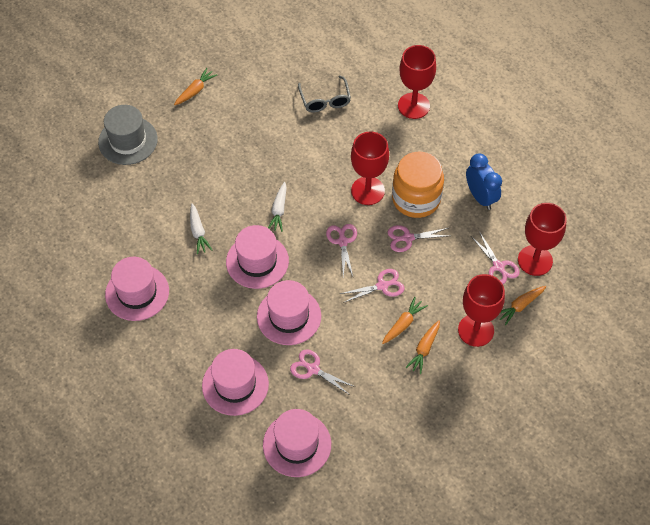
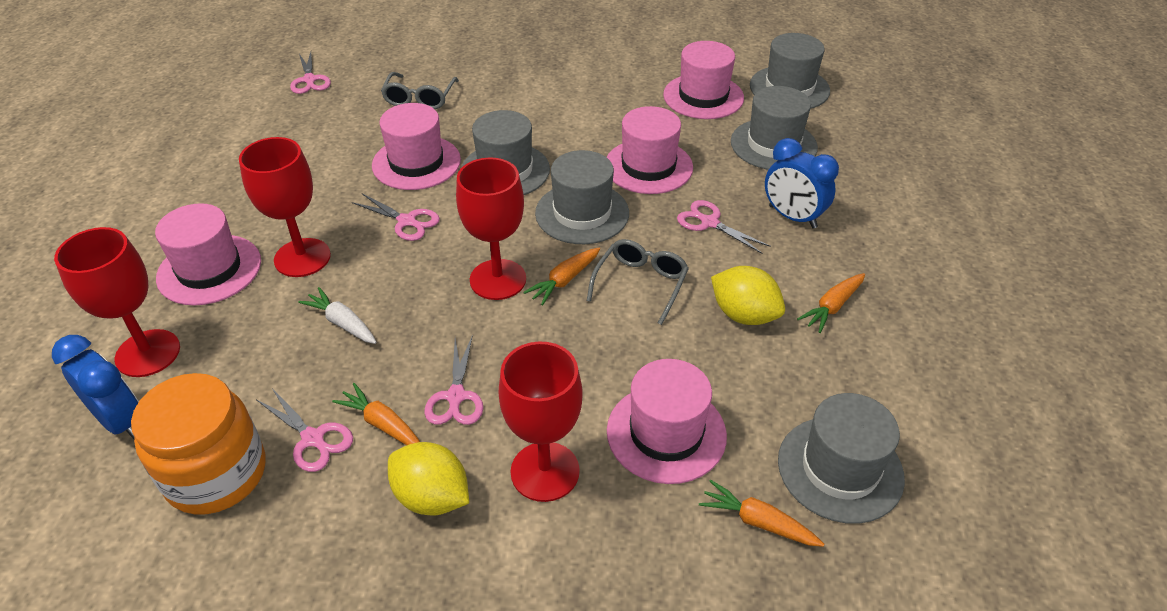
blue clock: 1 -> 2
grey glasses: 1 -> 2
grey hat: 1 -> 5
white carrot: 2 -> 1
yellow lemon: 0 -> 2

